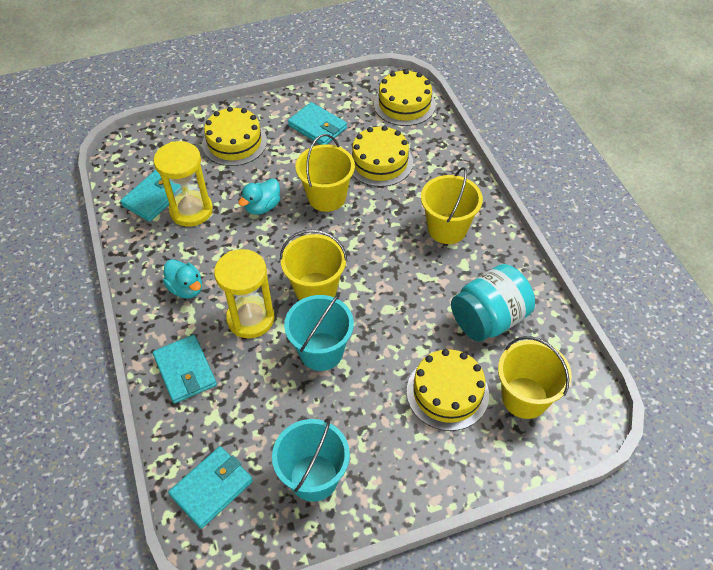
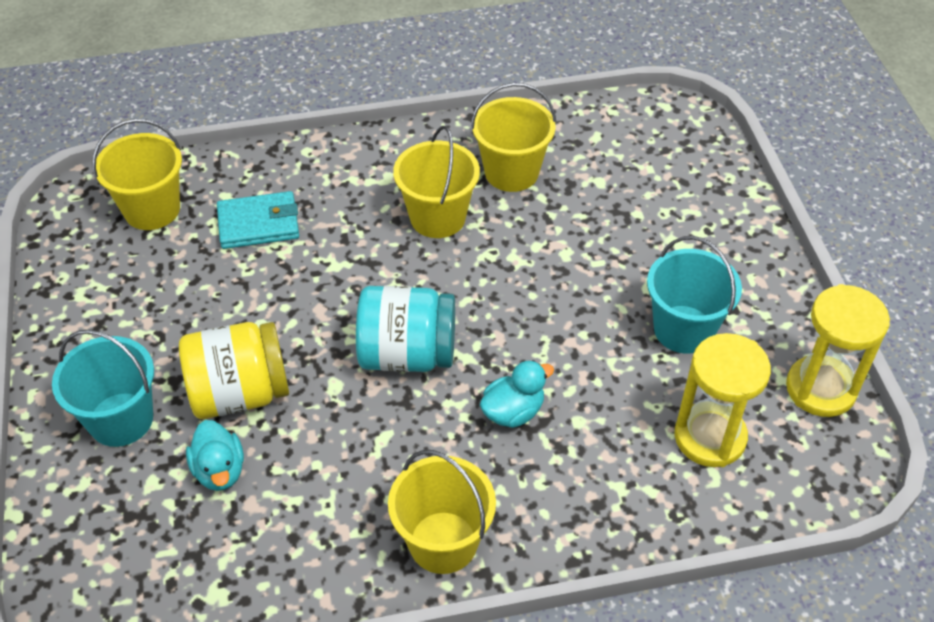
turquoise wallet: 4 -> 1
yellow cake: 4 -> 0
yellow jar: 0 -> 1

